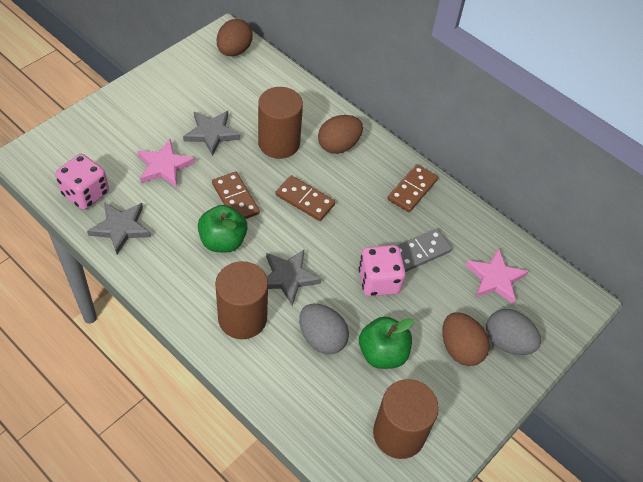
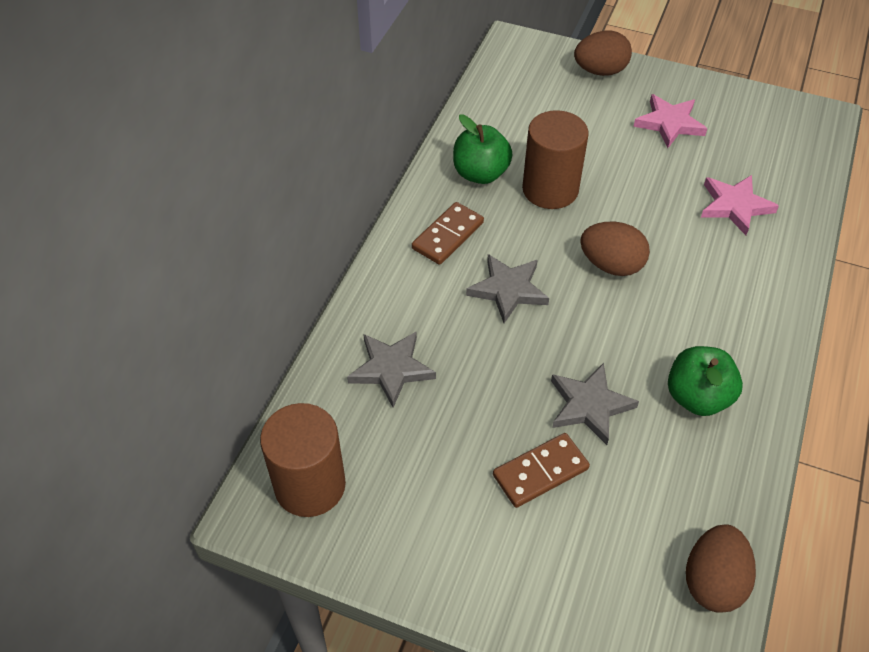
brown cylinder: 3 -> 2
brown domino: 3 -> 2
grey domino: 1 -> 0
grey egg: 2 -> 0
pink dice: 2 -> 0

